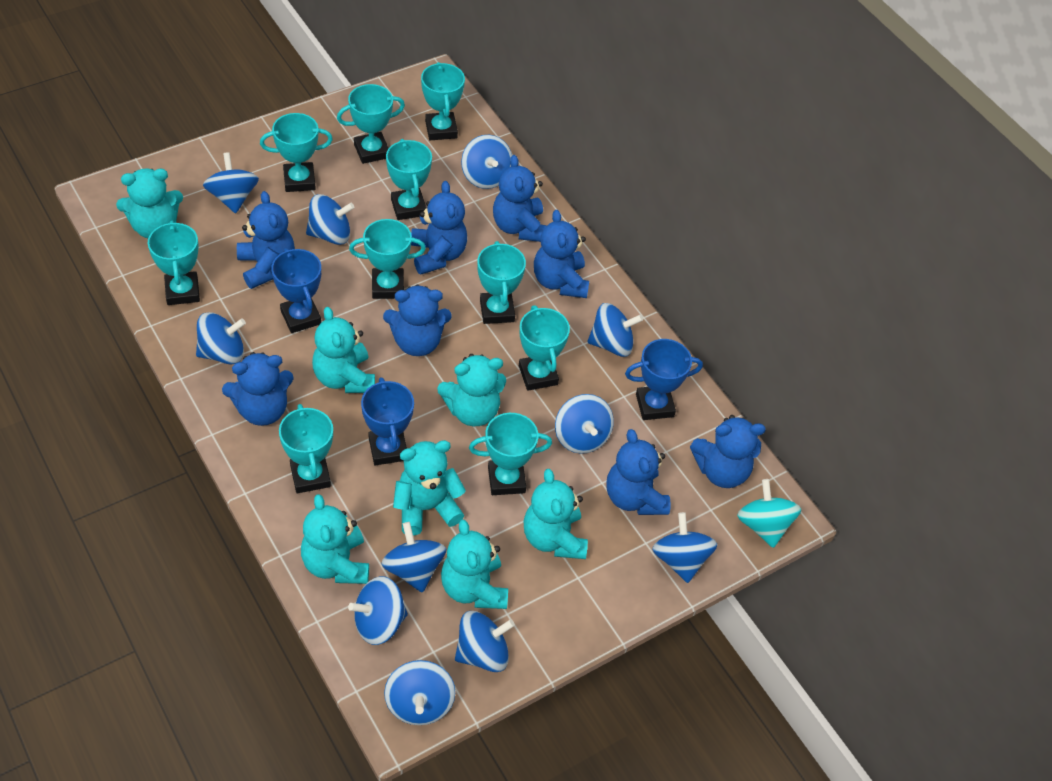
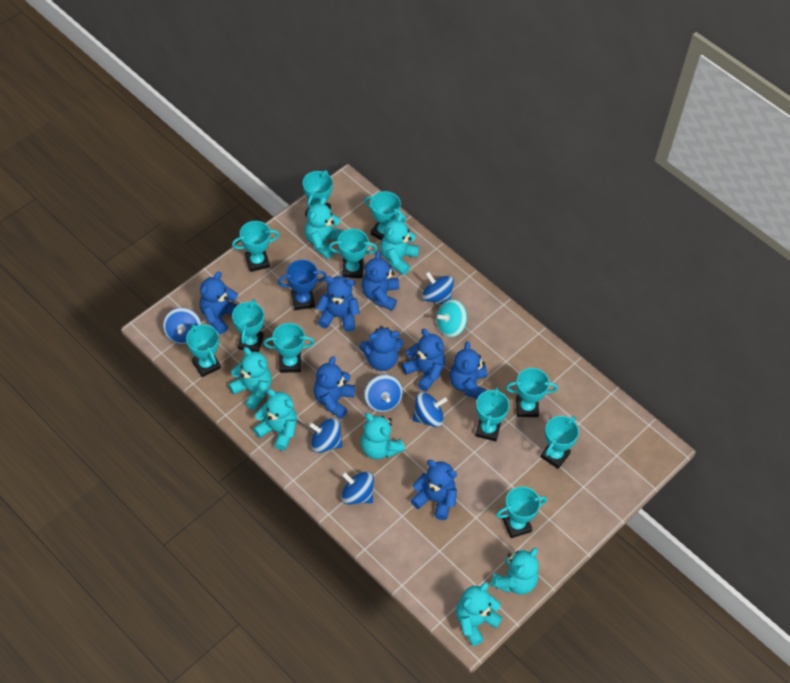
blue spinning top: 11 -> 6
blue trophy: 3 -> 1
turquoise trophy: 10 -> 11

